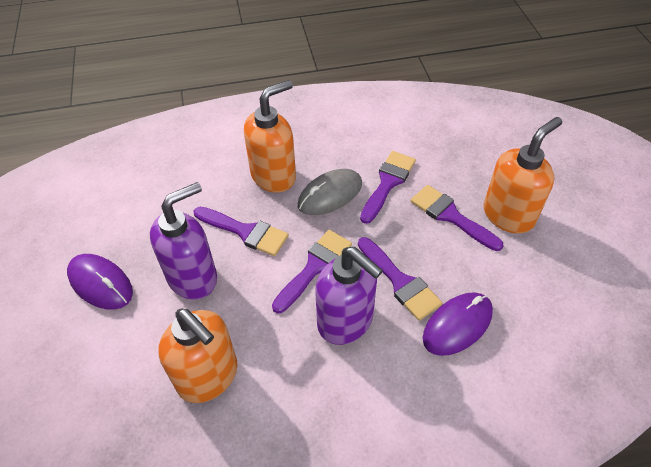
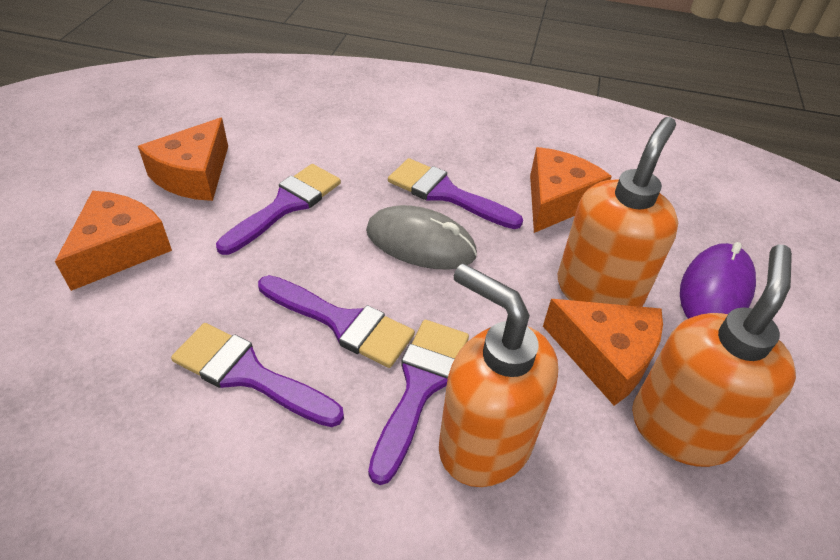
orange cheese: 0 -> 4
purple mouse: 2 -> 1
purple soap dispenser: 2 -> 0

